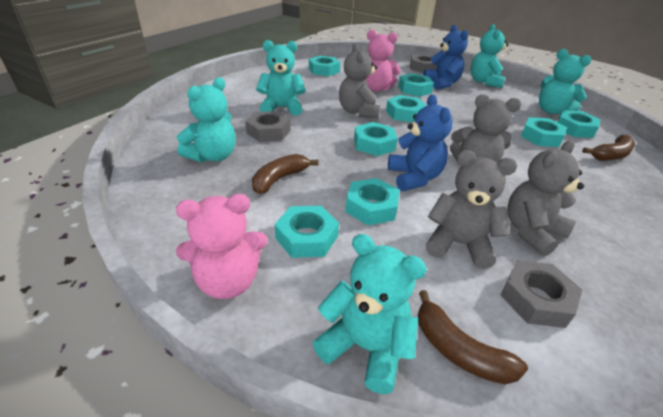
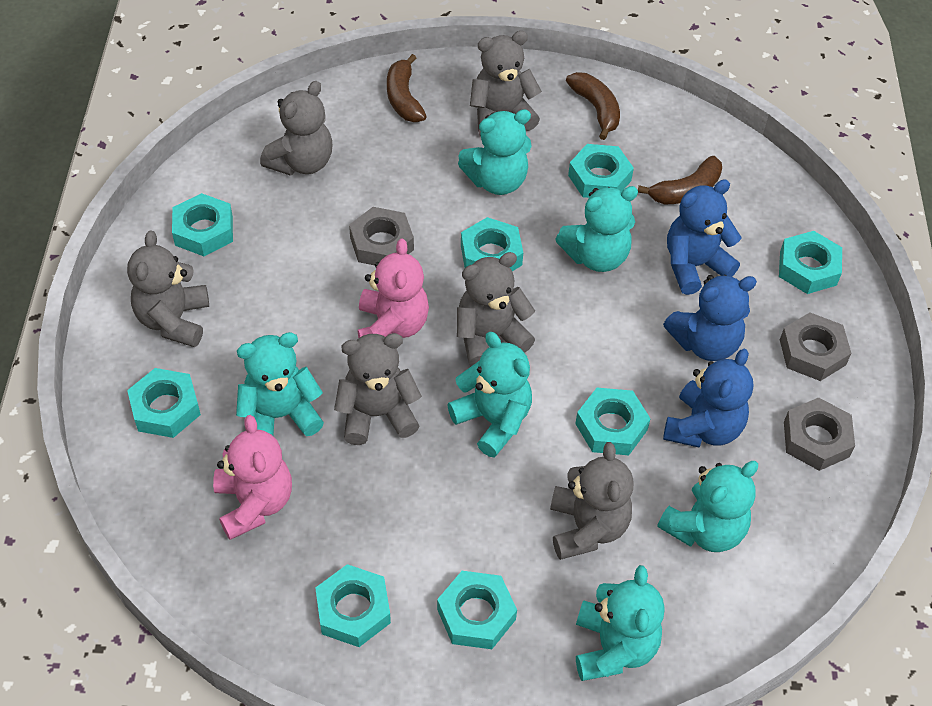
blue teddy bear: 2 -> 3
grey teddy bear: 4 -> 6
turquoise teddy bear: 5 -> 6

